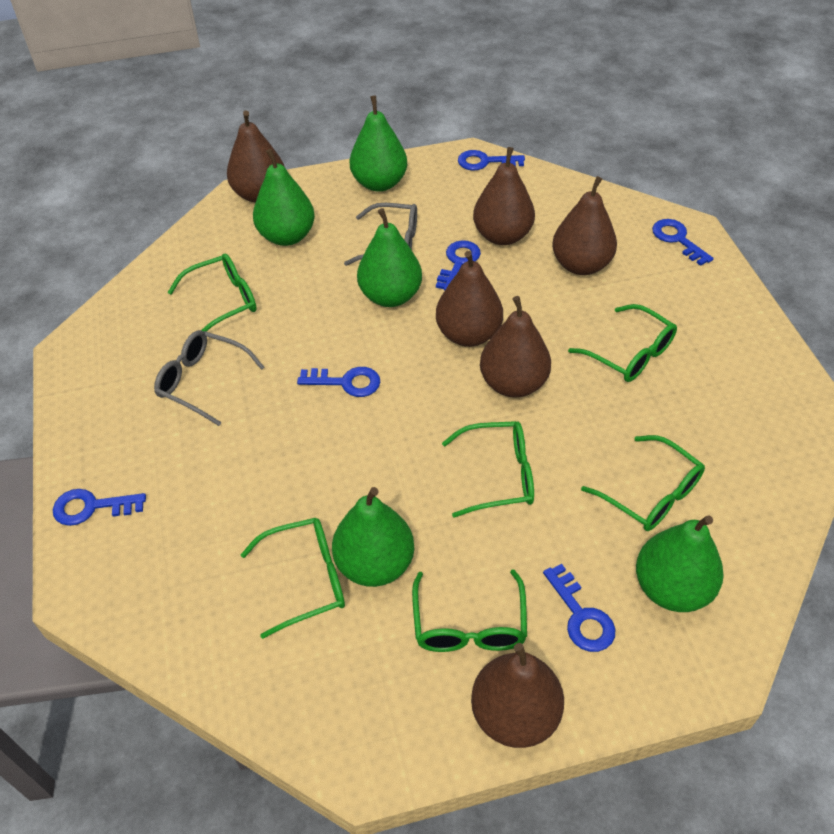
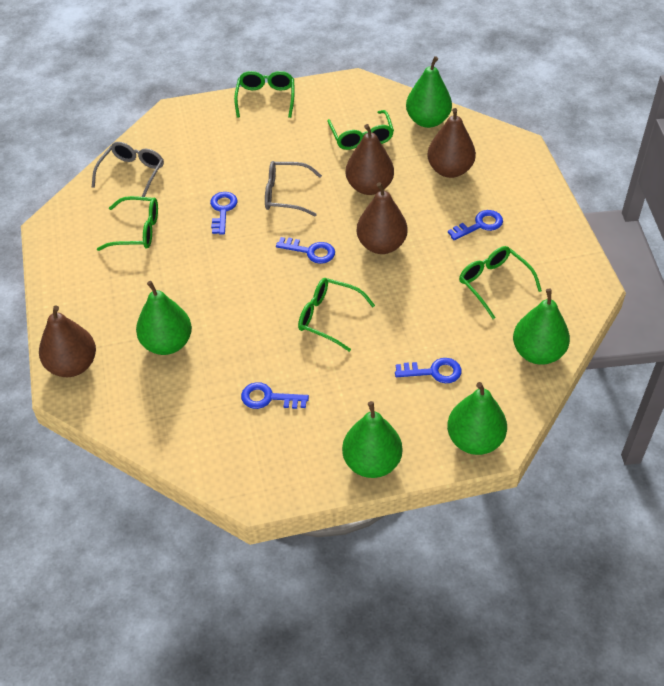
blue key: 6 -> 5
brown pear: 6 -> 4
green glasses: 6 -> 5

